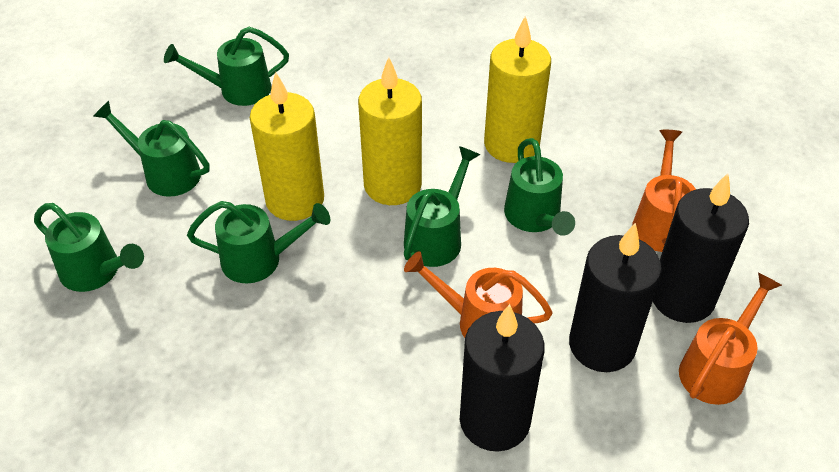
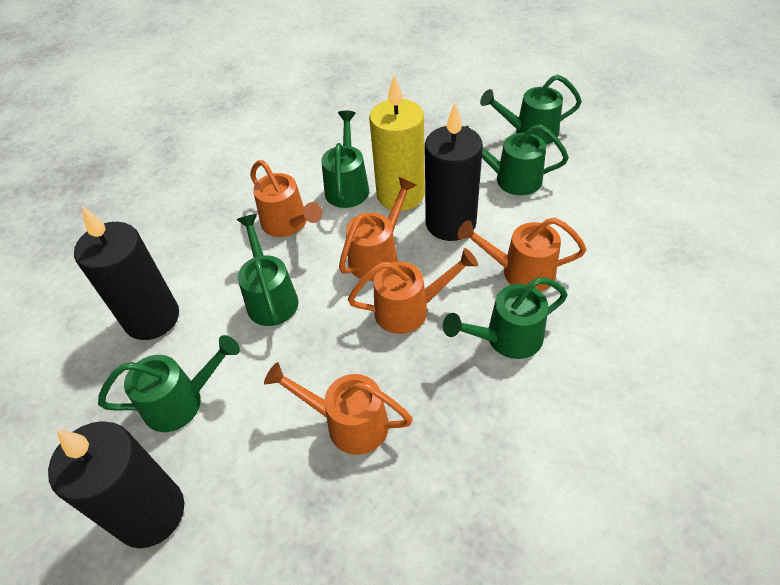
orange watering can: 3 -> 5
yellow candle: 3 -> 1

